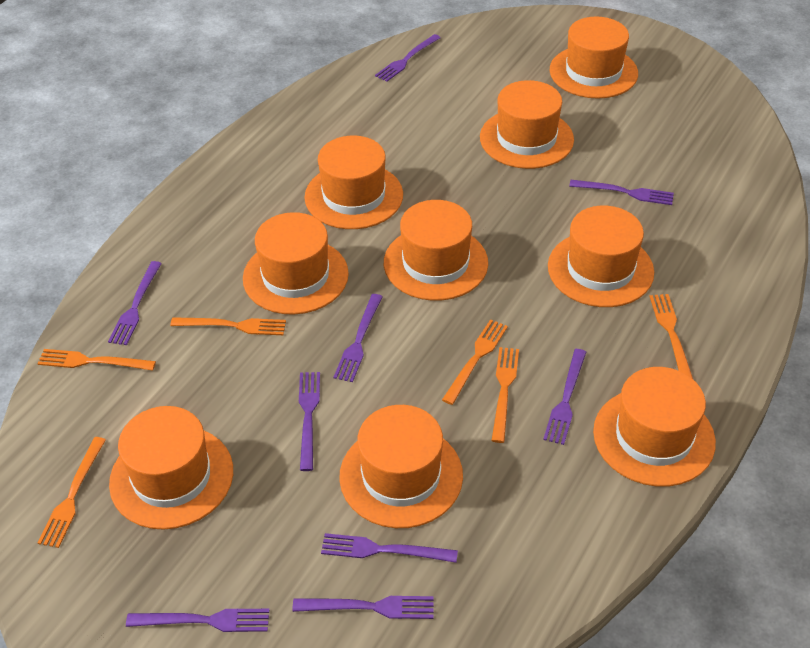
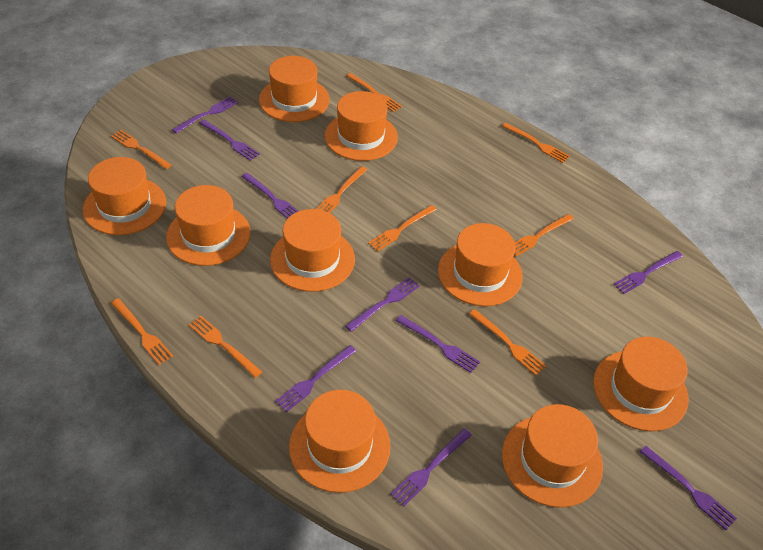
orange fork: 6 -> 9

